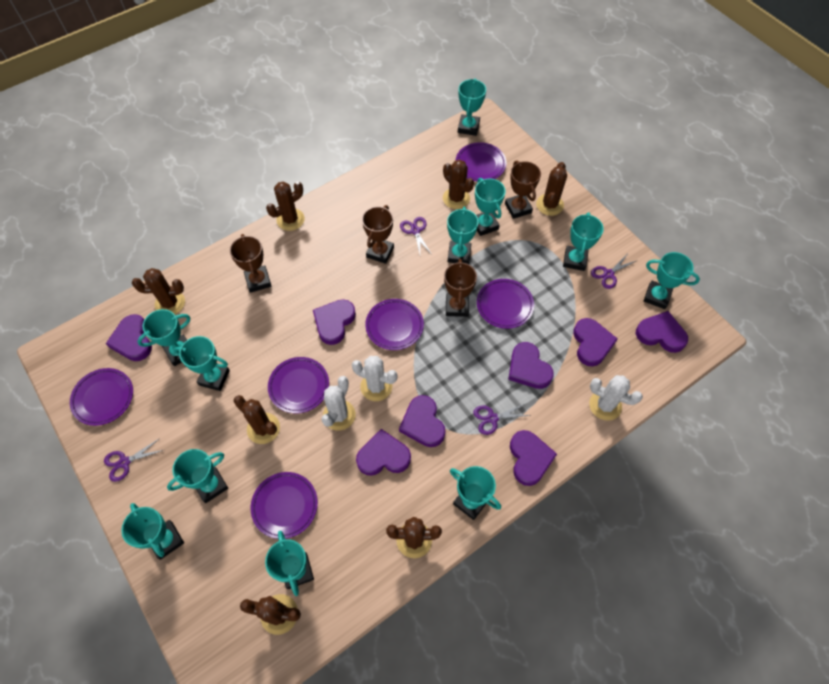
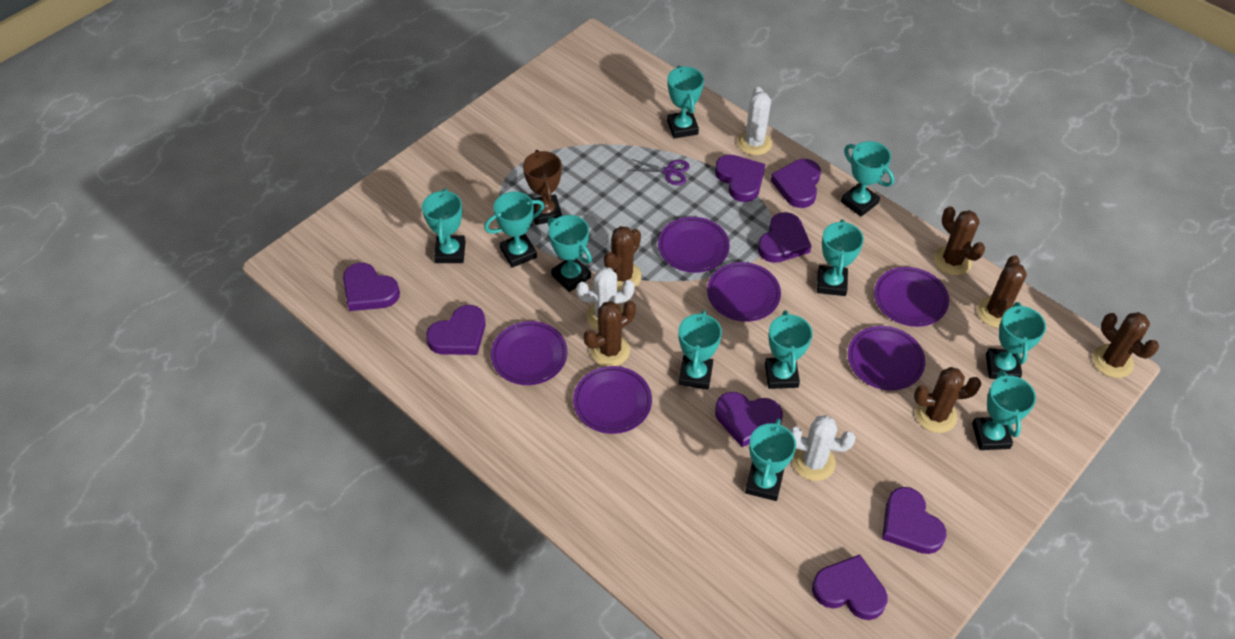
brown cactus: 7 -> 6
brown trophy: 4 -> 1
purple scissors: 4 -> 1

